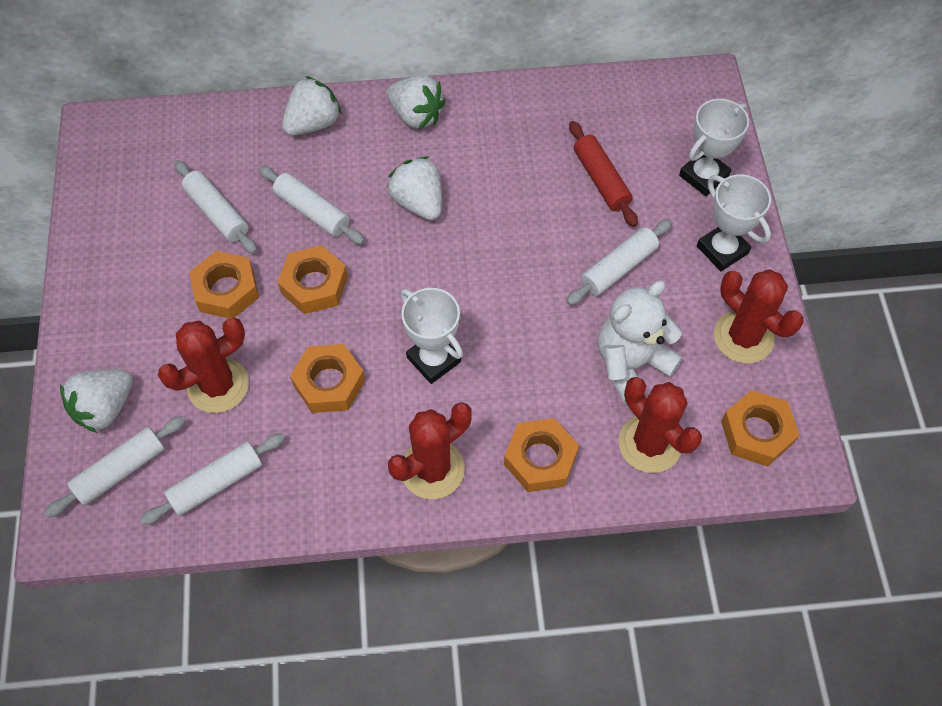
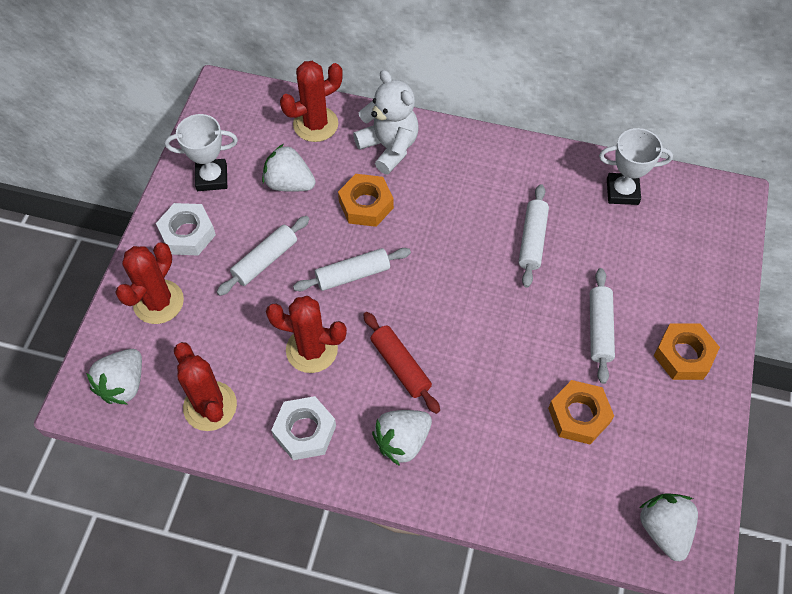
orange nut: 5 -> 3
white nut: 0 -> 2
white rolling pin: 5 -> 4
white trophy: 3 -> 2

